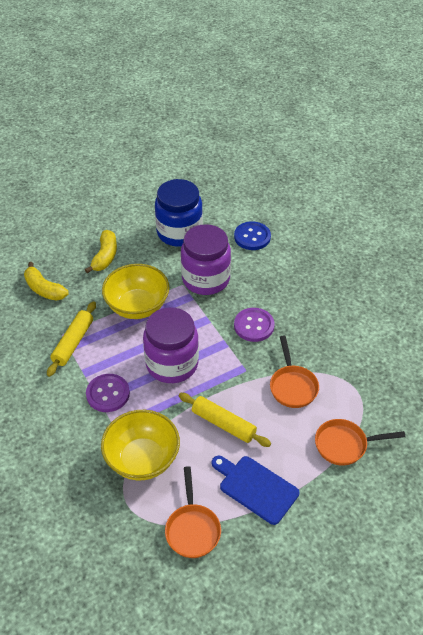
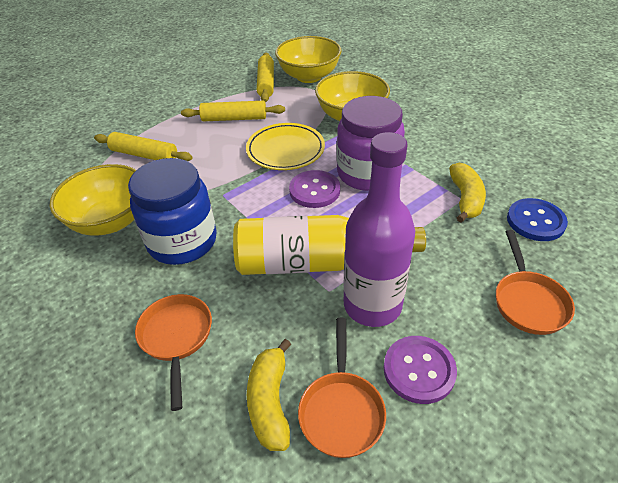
blue cutting board: 1 -> 0
purple bottle: 0 -> 1
purple jar: 2 -> 1
yellow bottle: 0 -> 1
yellow bowl: 2 -> 3
yellow plate: 0 -> 1
yellow rolling pin: 2 -> 3

